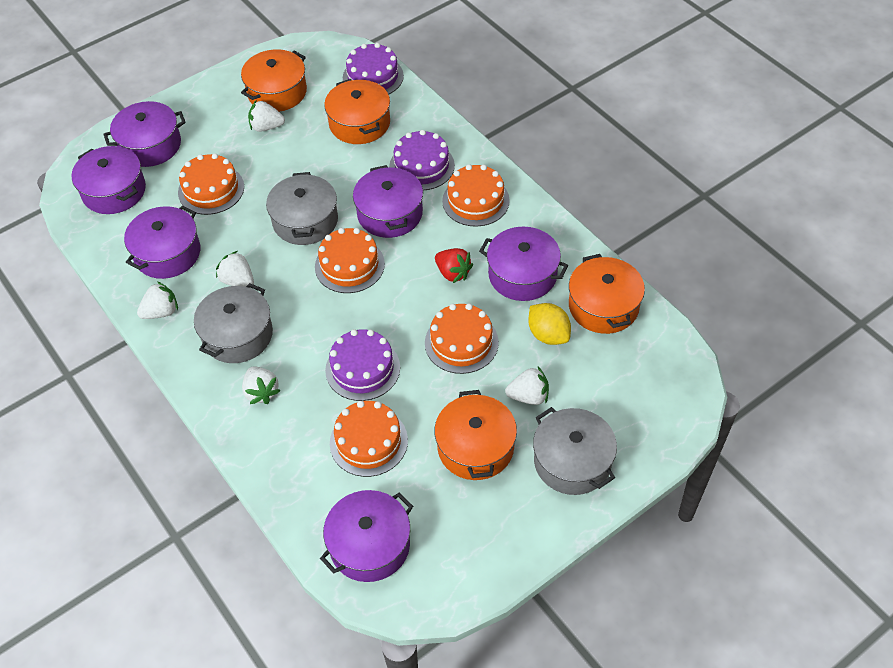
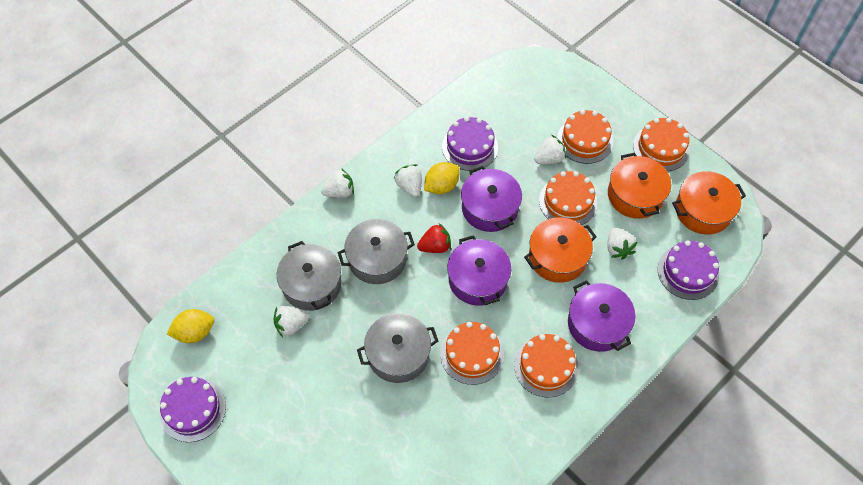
orange pot: 4 -> 3
purple pot: 6 -> 3
yellow lemon: 1 -> 2

